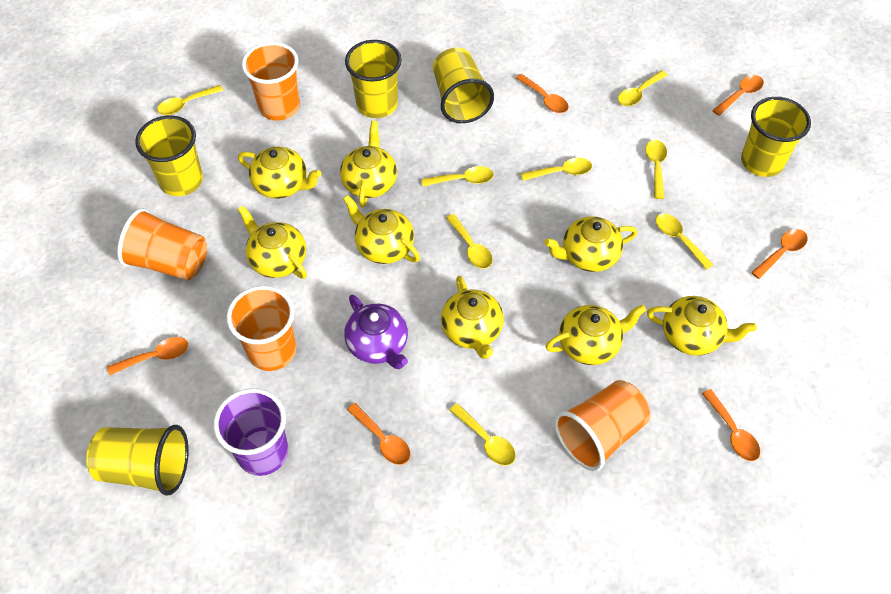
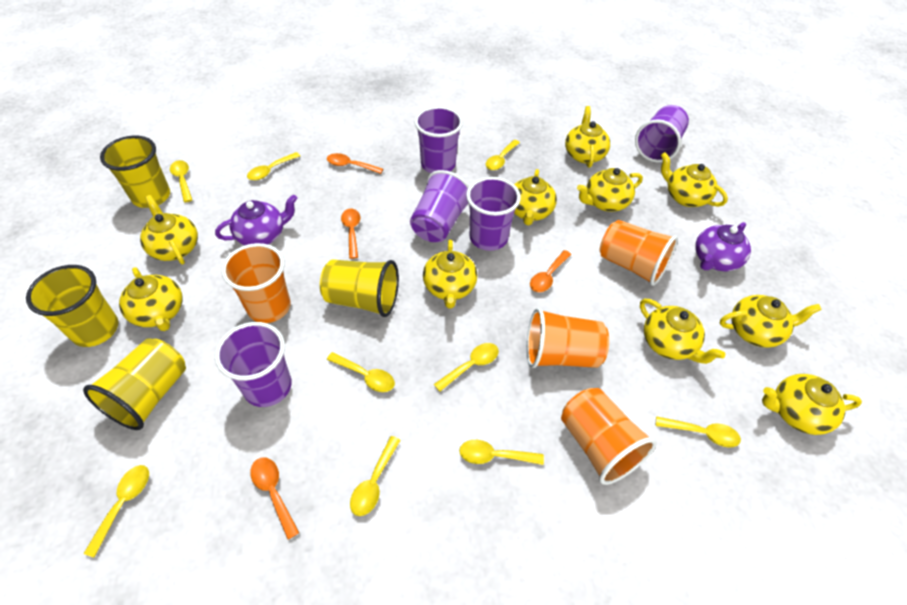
orange spoon: 6 -> 4
purple cup: 1 -> 5
purple teapot: 1 -> 2
yellow cup: 5 -> 4
yellow spoon: 8 -> 9
yellow teapot: 8 -> 10

